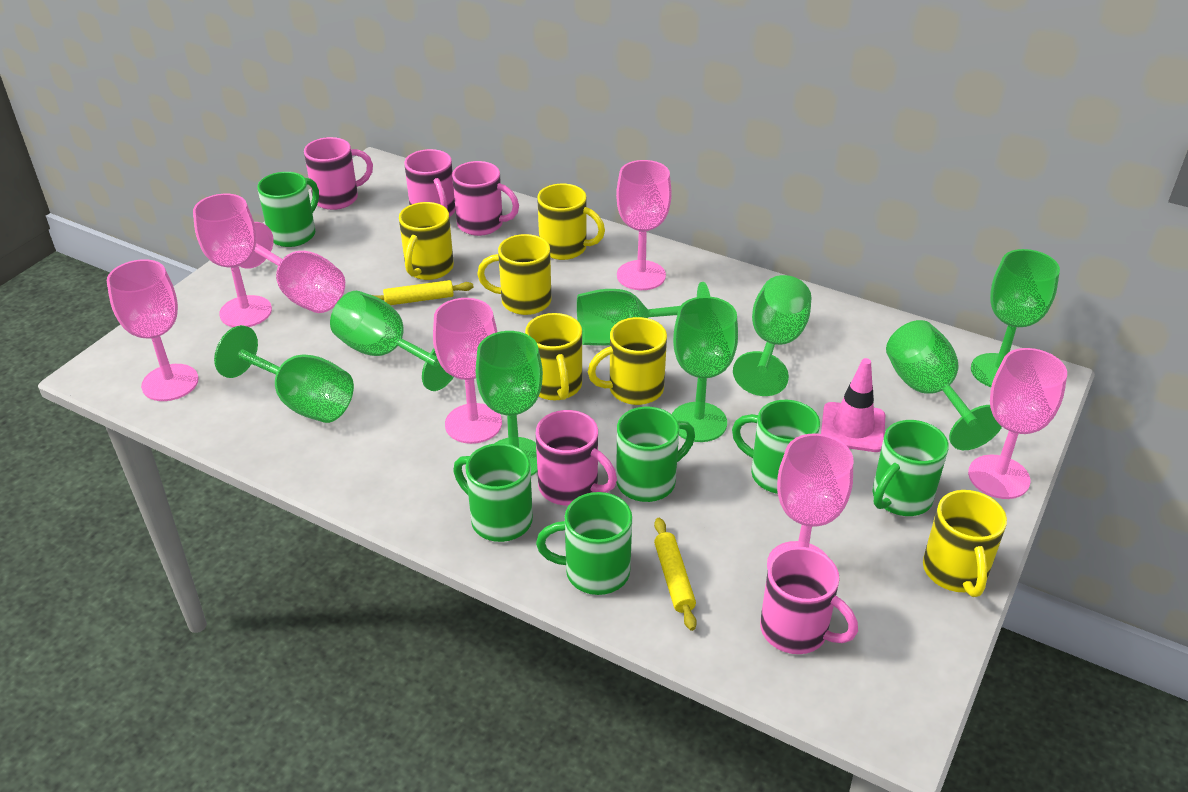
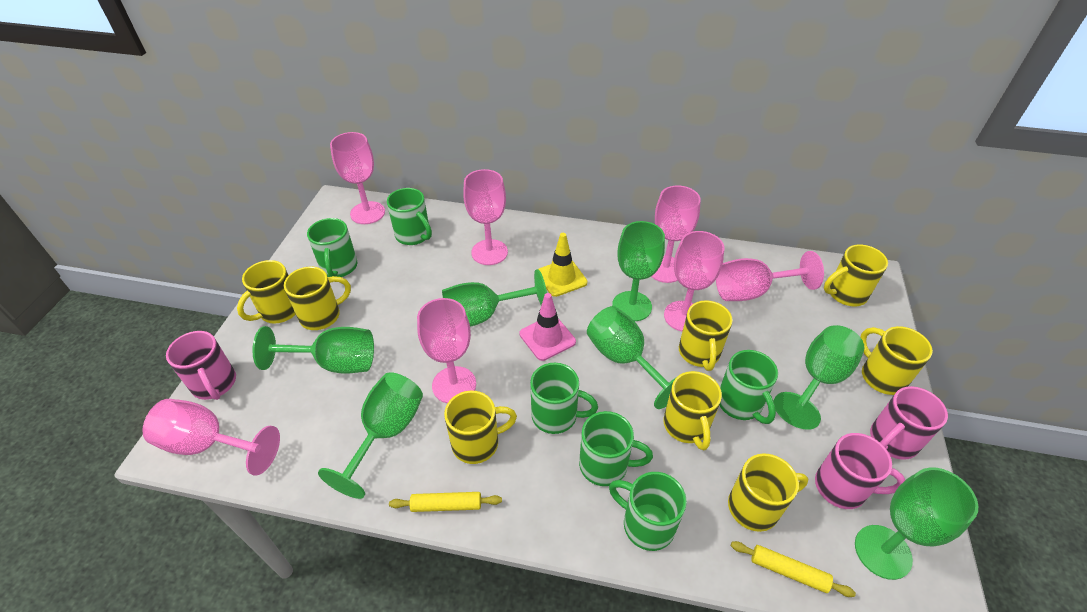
green goblet: 8 -> 7
pink mug: 5 -> 3
yellow mug: 6 -> 8
yellow traffic cone: 0 -> 1

